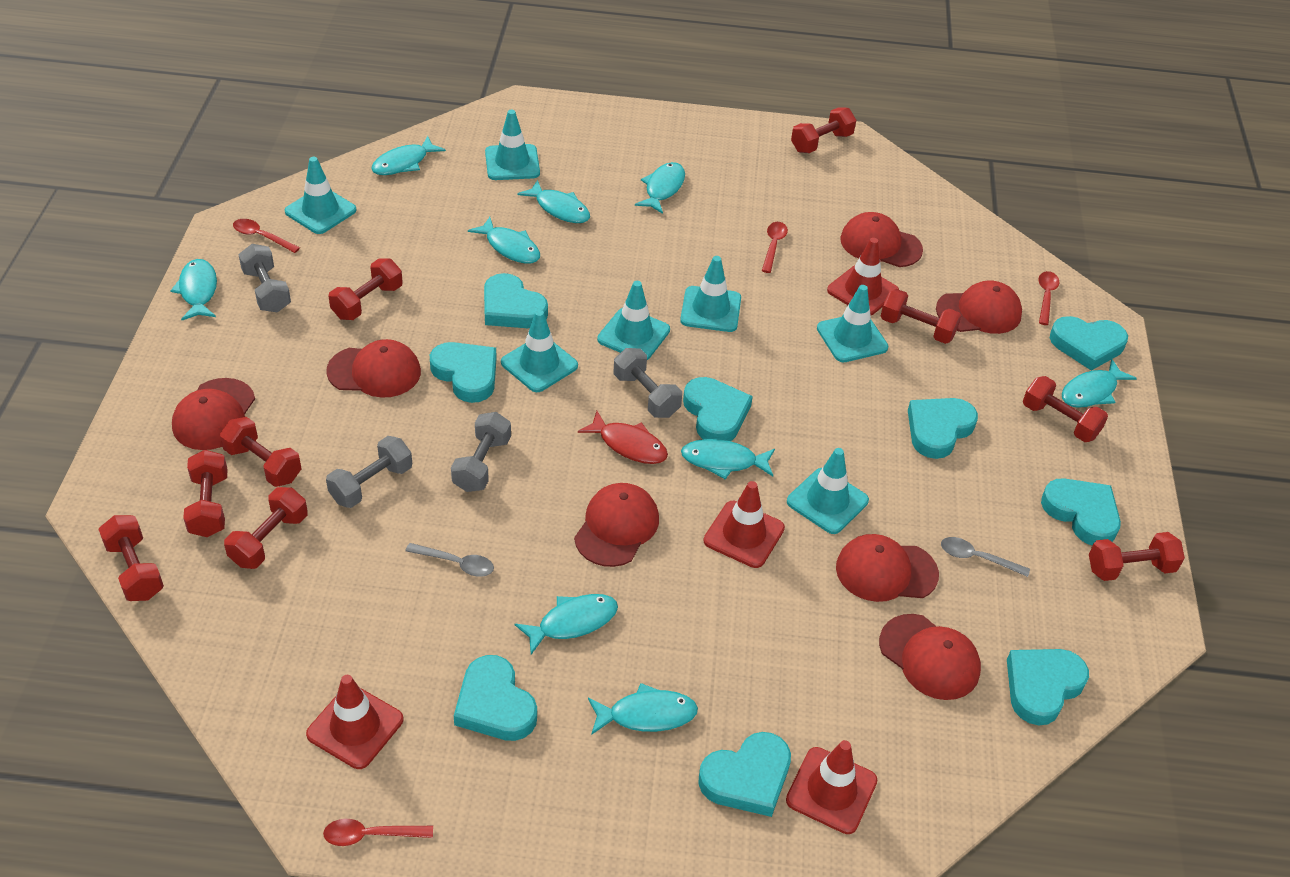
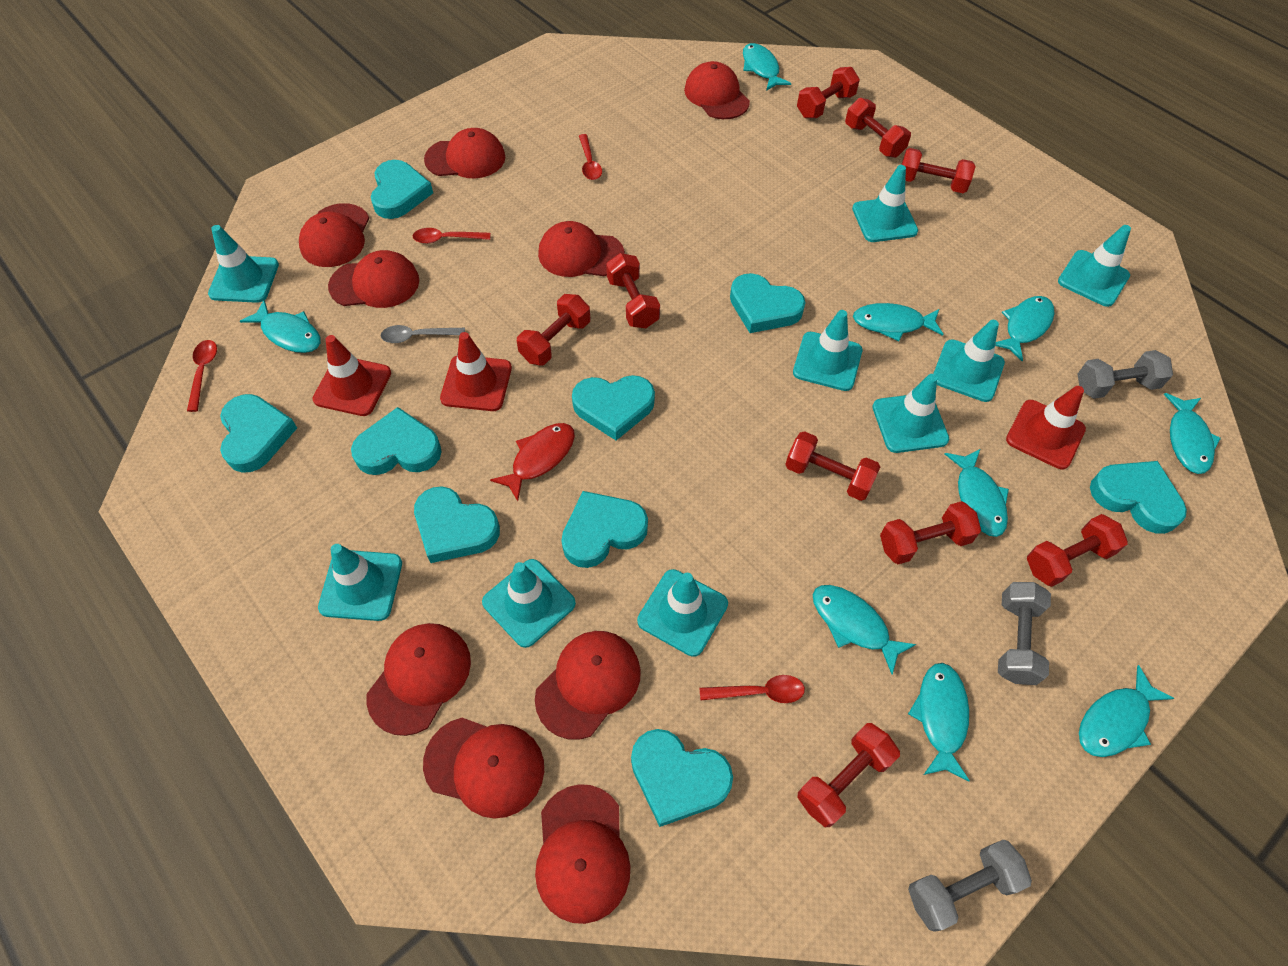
grey dumbbell: 4 -> 3
grey spoon: 2 -> 1
red cap: 7 -> 9
red traffic cone: 4 -> 3
turquoise traffic cone: 7 -> 9

